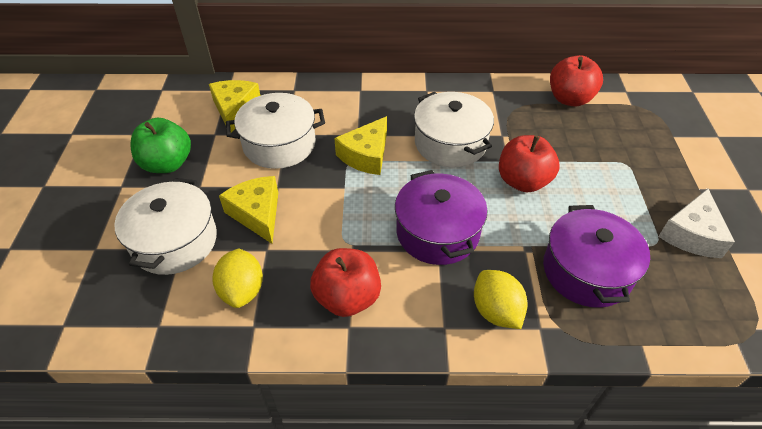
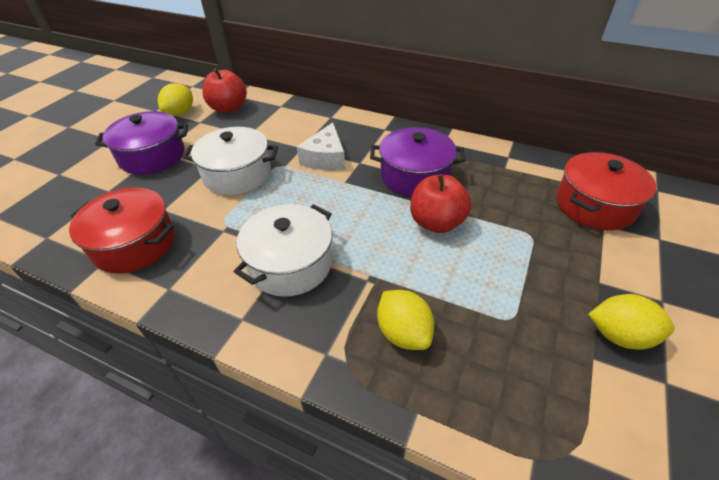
green apple: 1 -> 0
red apple: 3 -> 2
red pot: 0 -> 2
white pot: 3 -> 2
yellow cheese: 3 -> 0
yellow lemon: 2 -> 3

